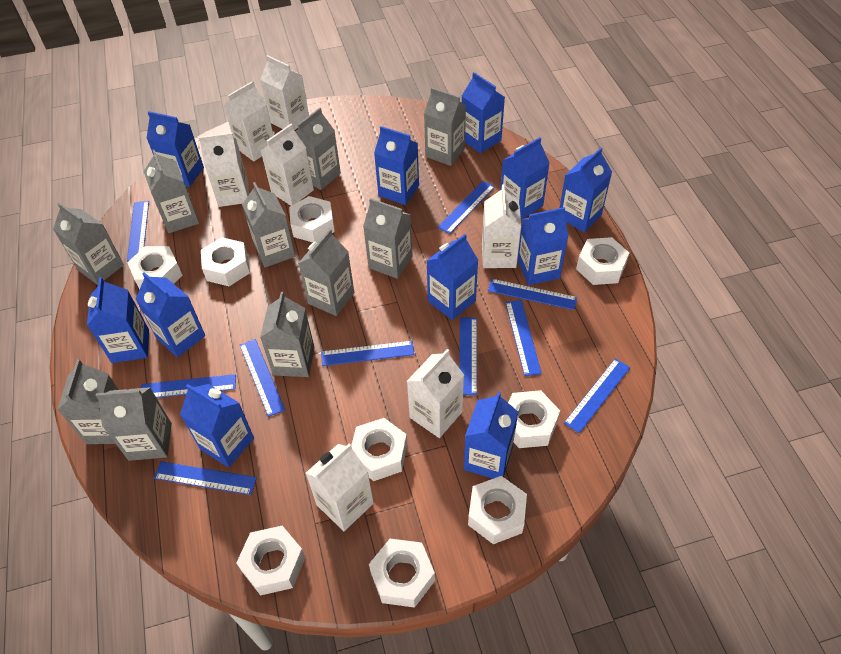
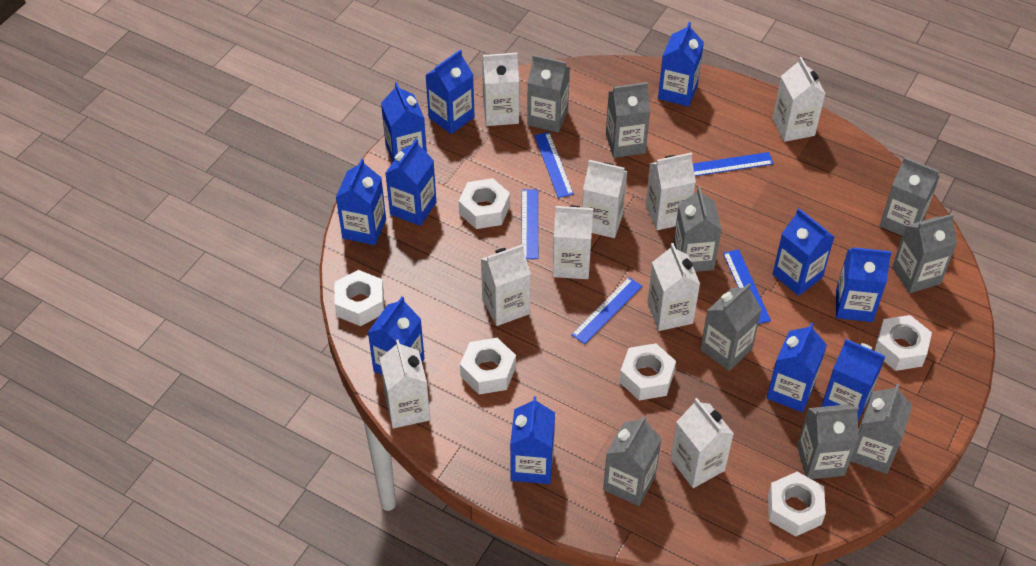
blue ruler: 10 -> 5
grey carton: 10 -> 9
white carton: 7 -> 9
white nut: 9 -> 6

